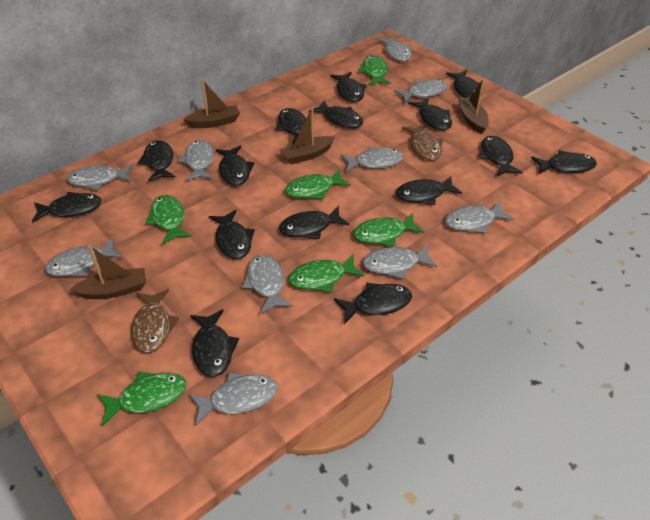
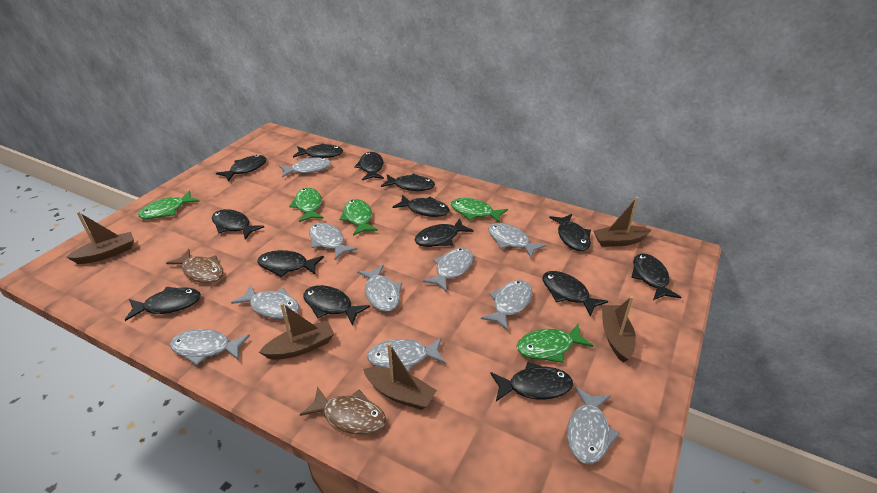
black fish: 15 -> 14
brown boat: 4 -> 5
green fish: 6 -> 5

